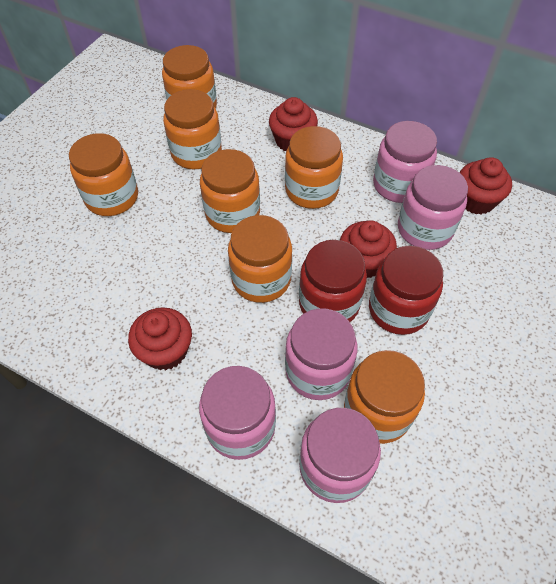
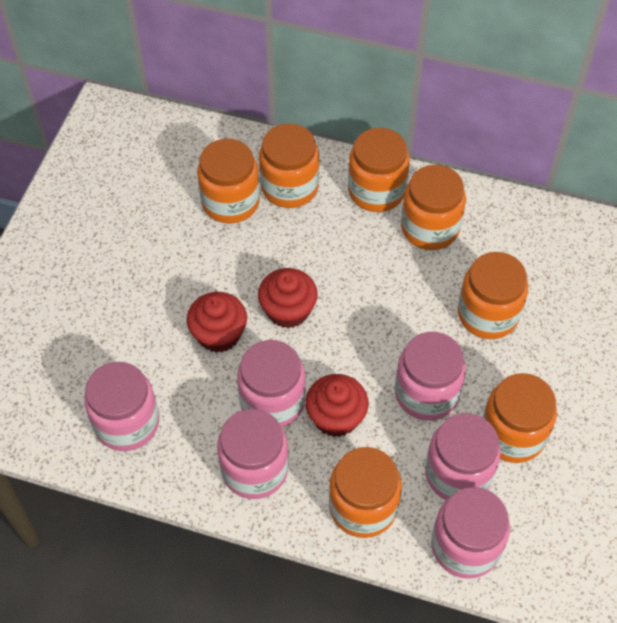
pink jar: 5 -> 6
red cupcake: 4 -> 3
red jar: 2 -> 0

